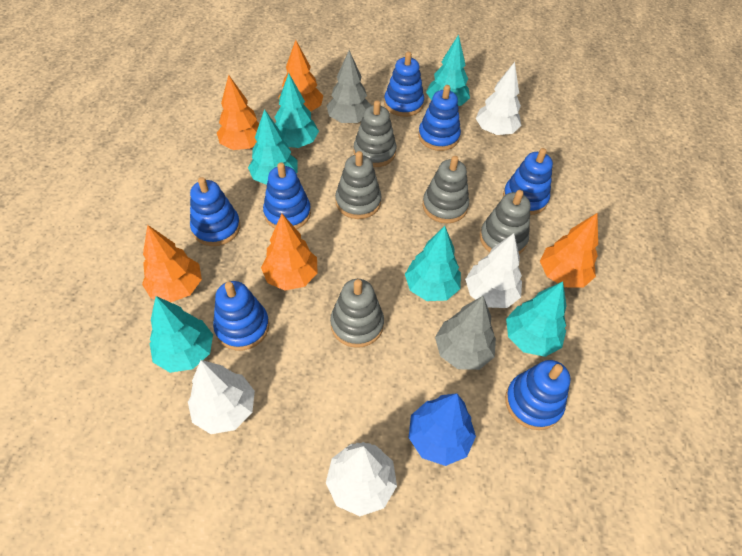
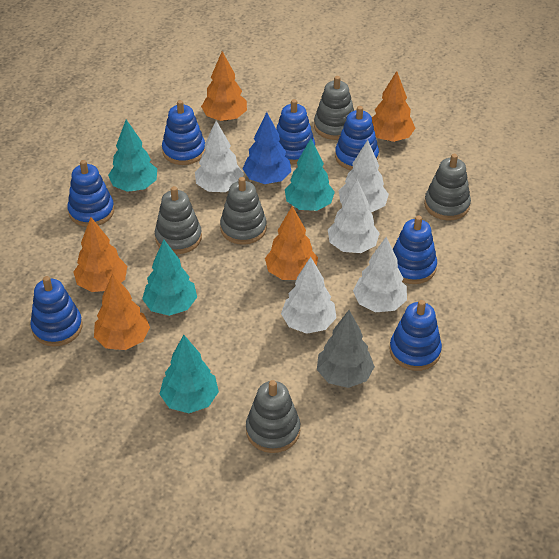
grey tree: 2 -> 1
turquoise tree: 6 -> 4
white tree: 4 -> 5

